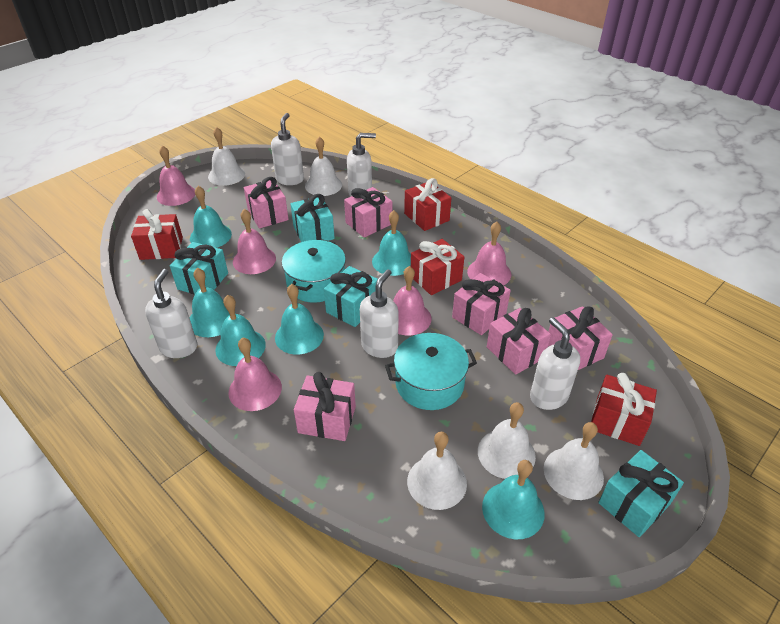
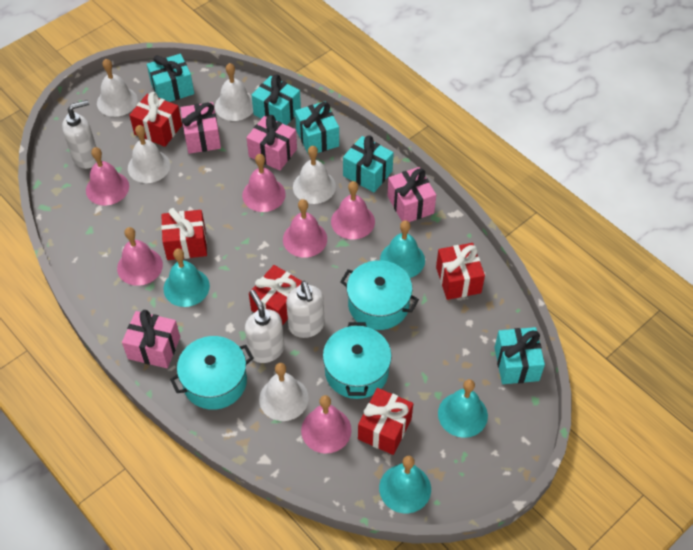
pink bell: 5 -> 6
pink gift: 6 -> 4
red gift: 4 -> 5
turquoise bell: 6 -> 4
turquoise gift: 4 -> 5
turquoise pot: 2 -> 3
white soap dispenser: 5 -> 3

